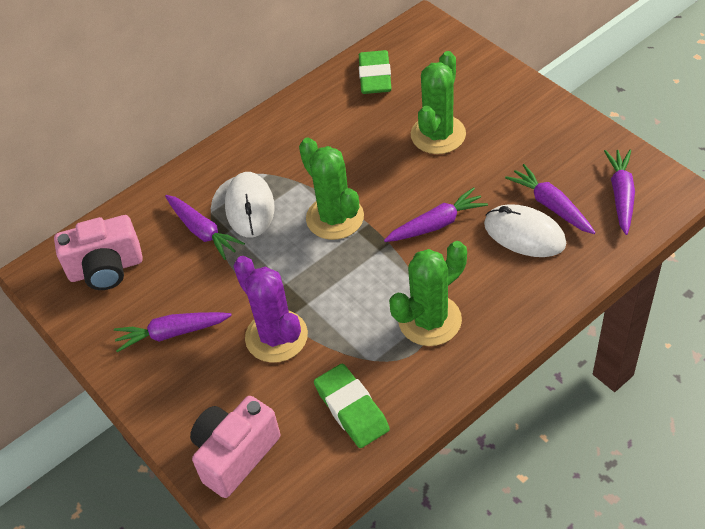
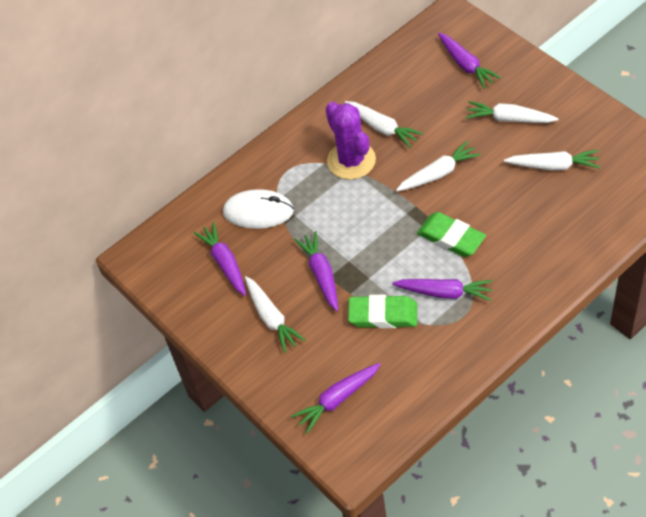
green cactus: 3 -> 0
pink camera: 2 -> 0
white carrot: 0 -> 5
white mouse: 2 -> 1

